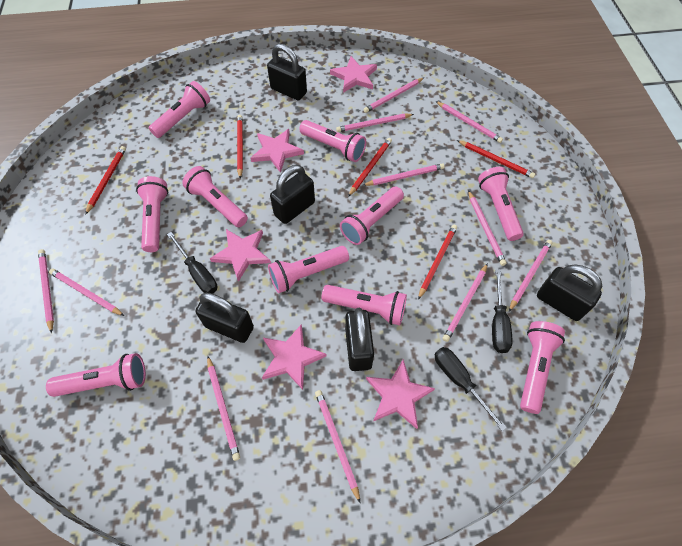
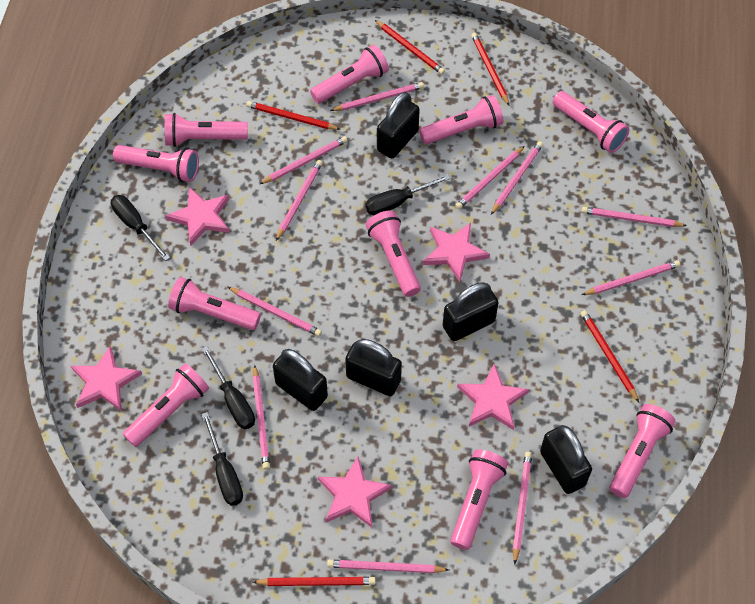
black screwdriver: 3 -> 4

